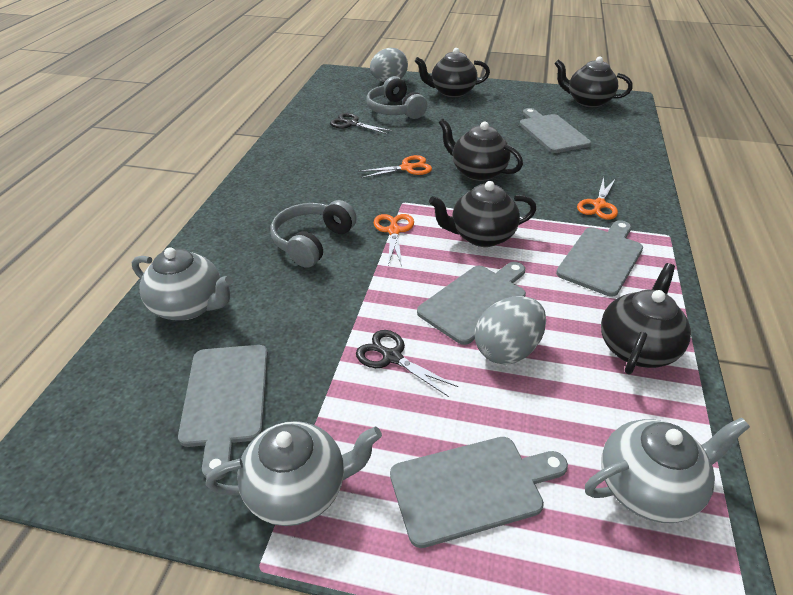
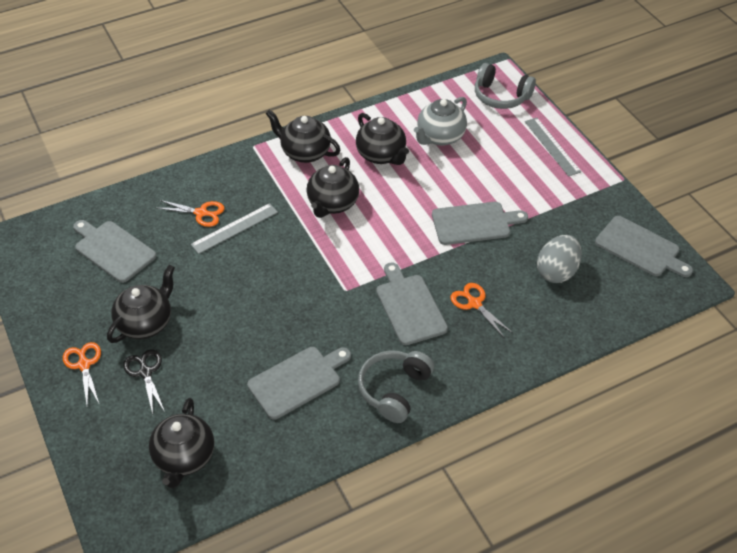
black scissors: 2 -> 1
grey egg: 2 -> 1
grey ruler: 0 -> 2
grey teapot: 3 -> 1

